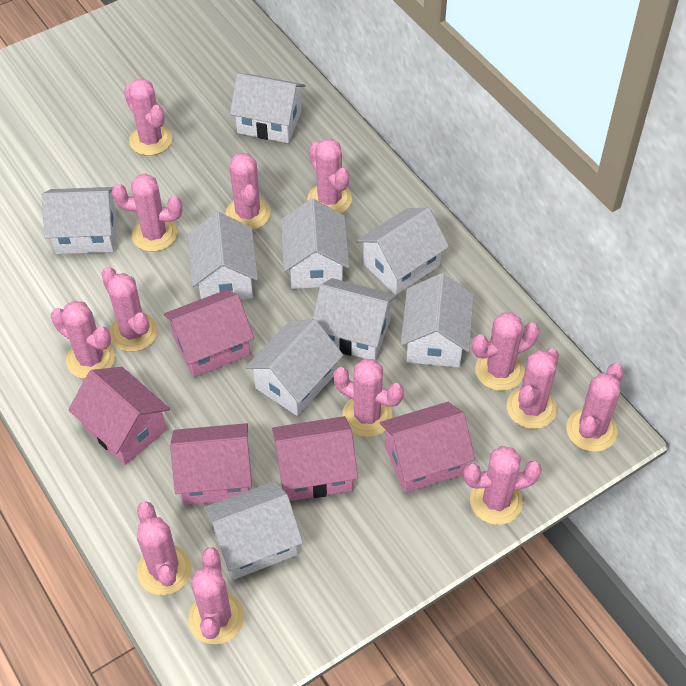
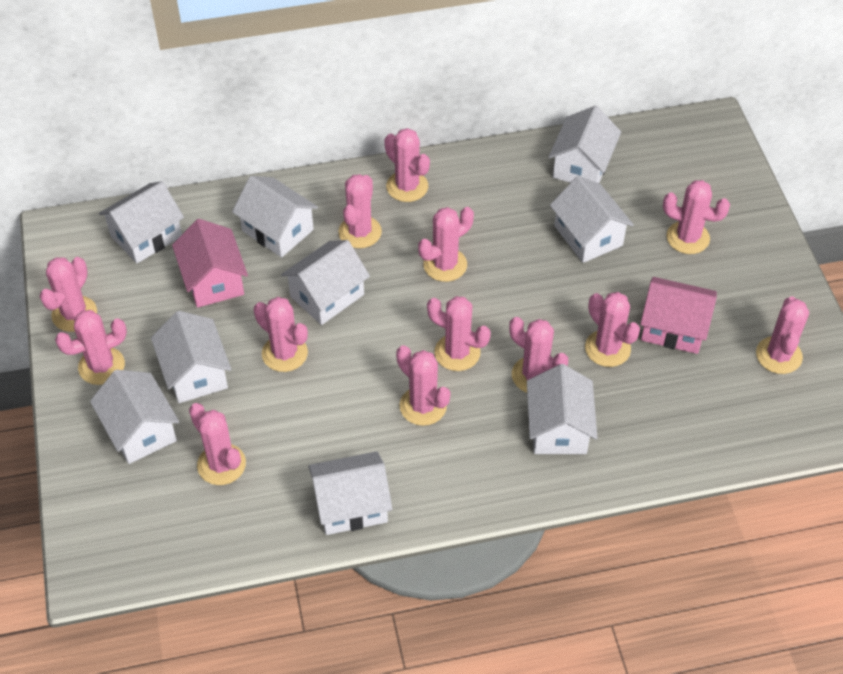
pink house: 5 -> 2

